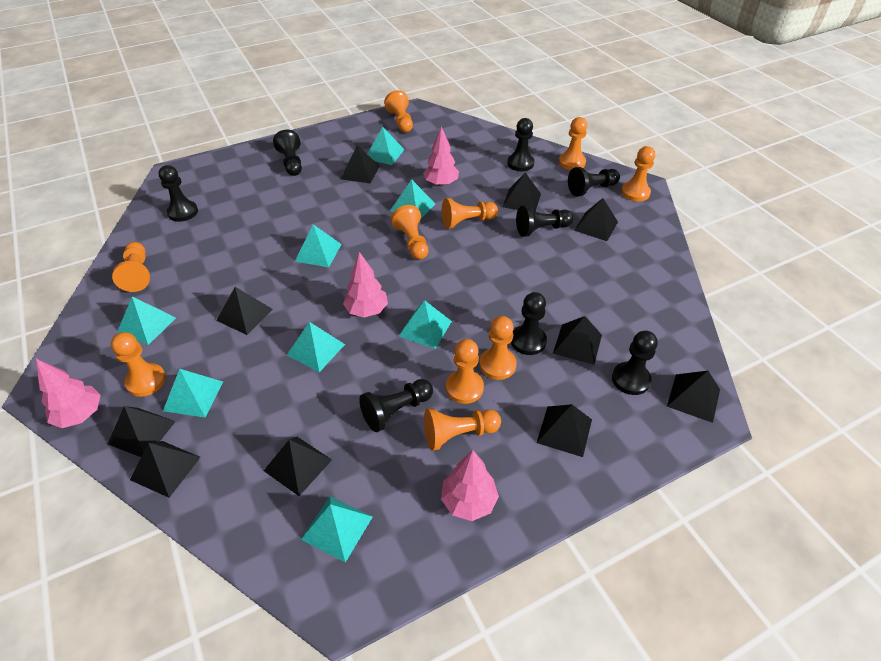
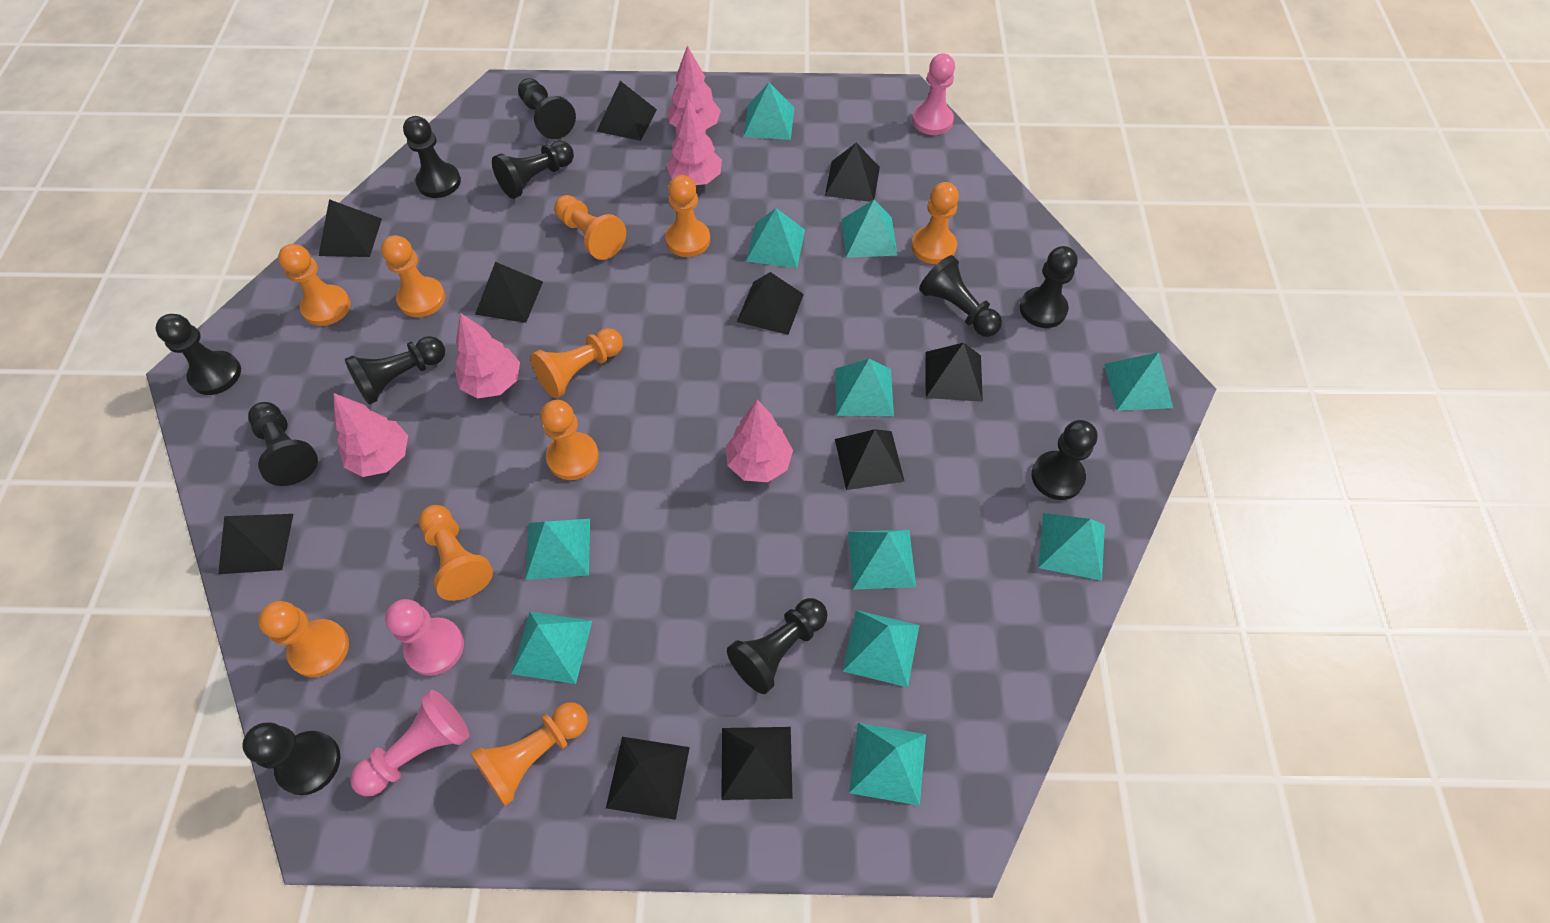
black pawn: 8 -> 11
pink pawn: 0 -> 3
pink tree: 4 -> 5
turquoise pyramid: 8 -> 11

